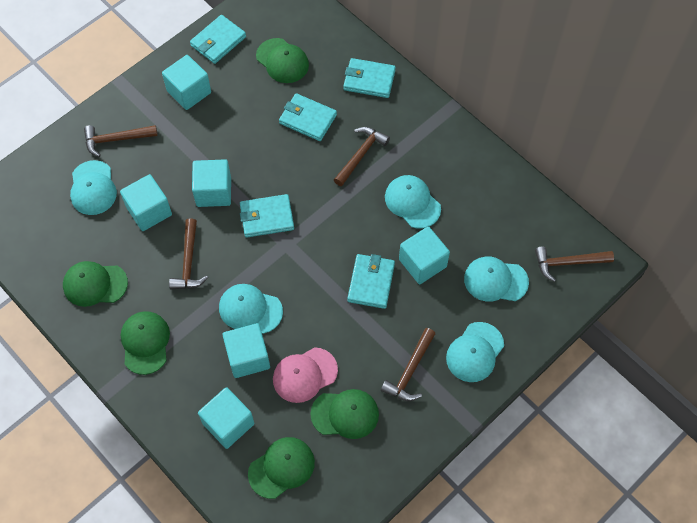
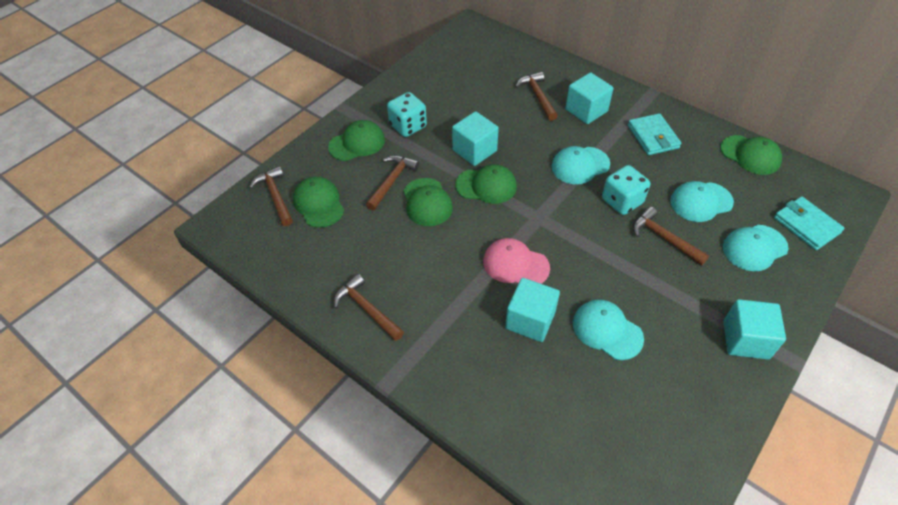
turquoise cap: 5 -> 4
turquoise cube: 6 -> 4
turquoise dice: 0 -> 2
turquoise wallet: 5 -> 2

